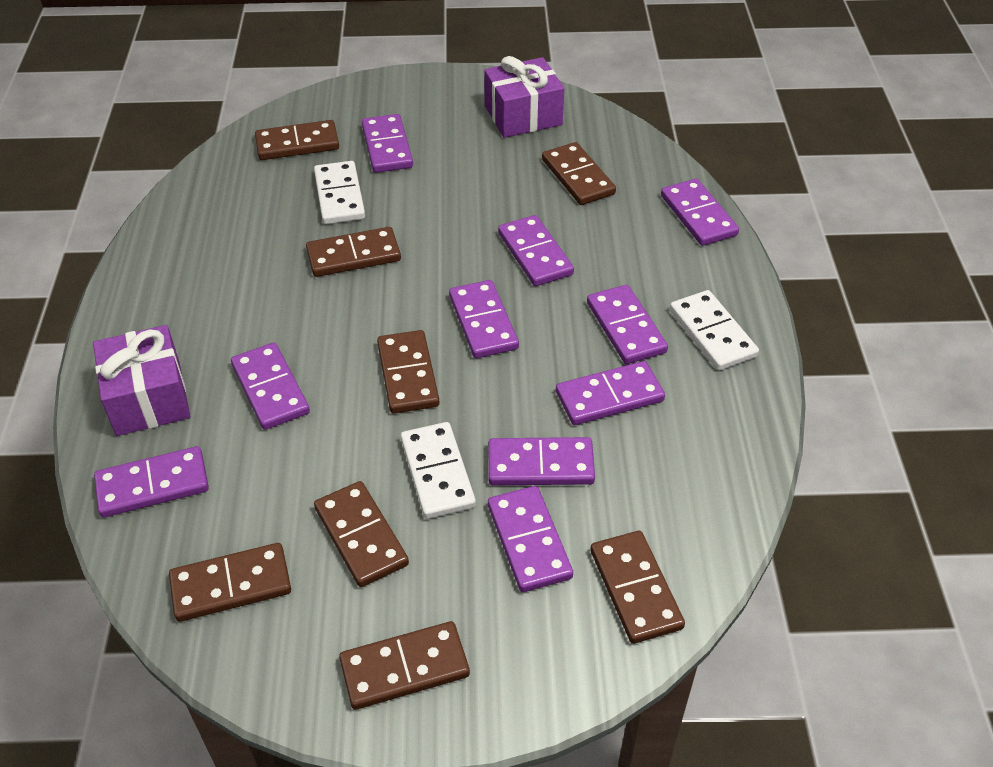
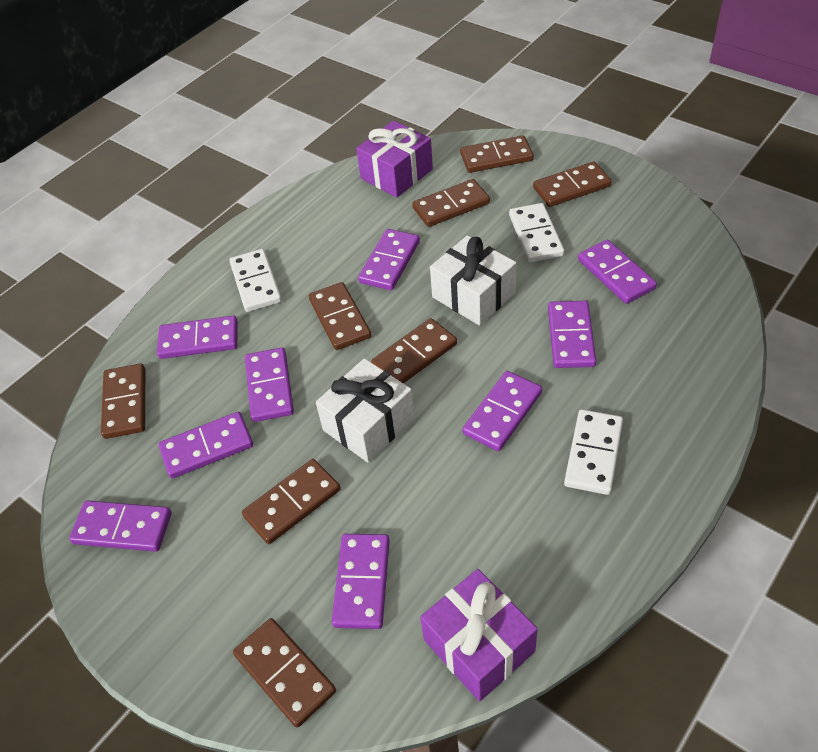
purple domino: 10 -> 9
white gift: 0 -> 2

